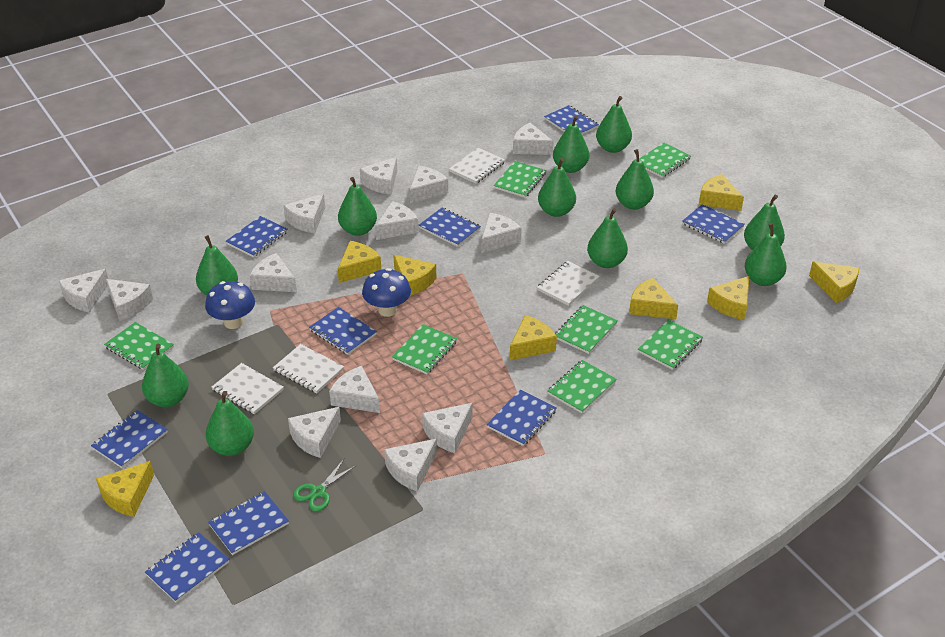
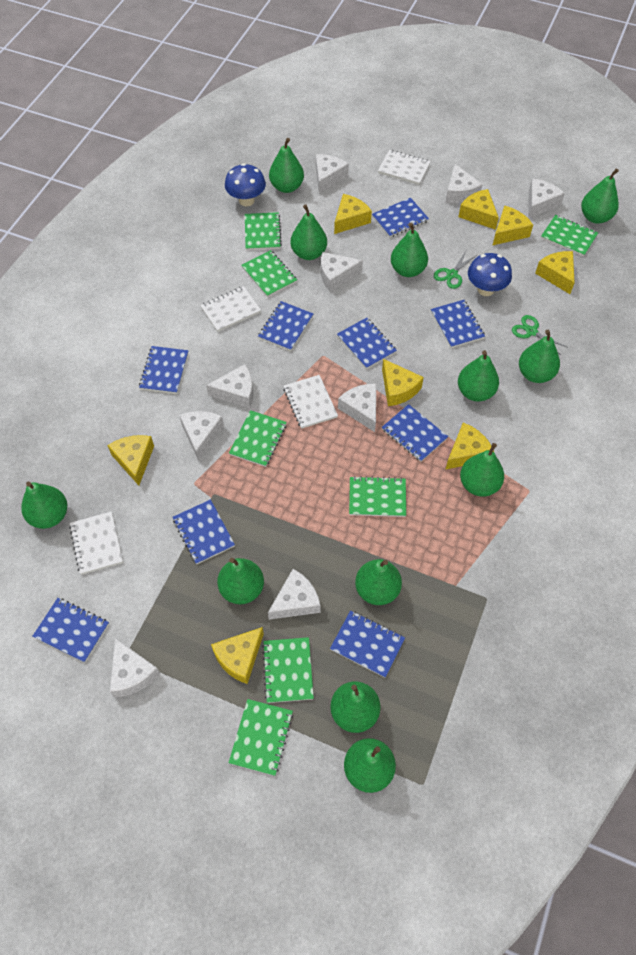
green pear: 11 -> 12
green scissors: 1 -> 2
white cheese: 13 -> 9

